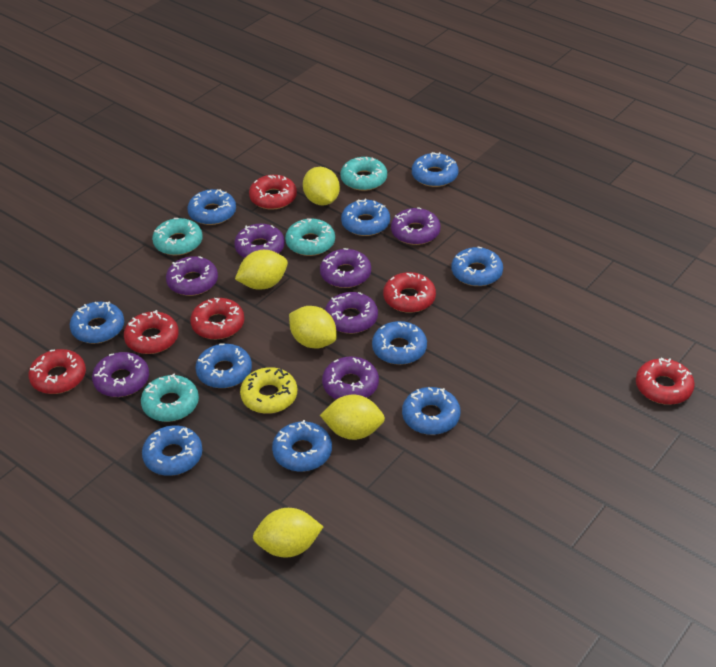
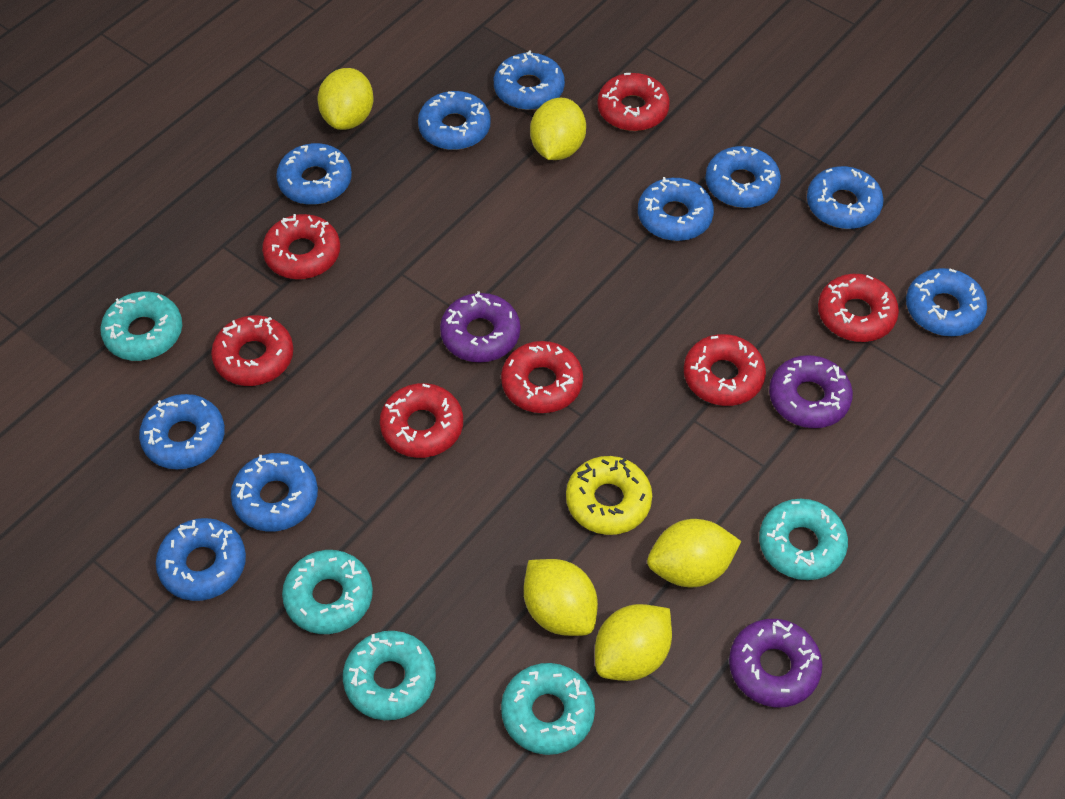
purple donut: 7 -> 3
red donut: 6 -> 7
turquoise donut: 4 -> 5

